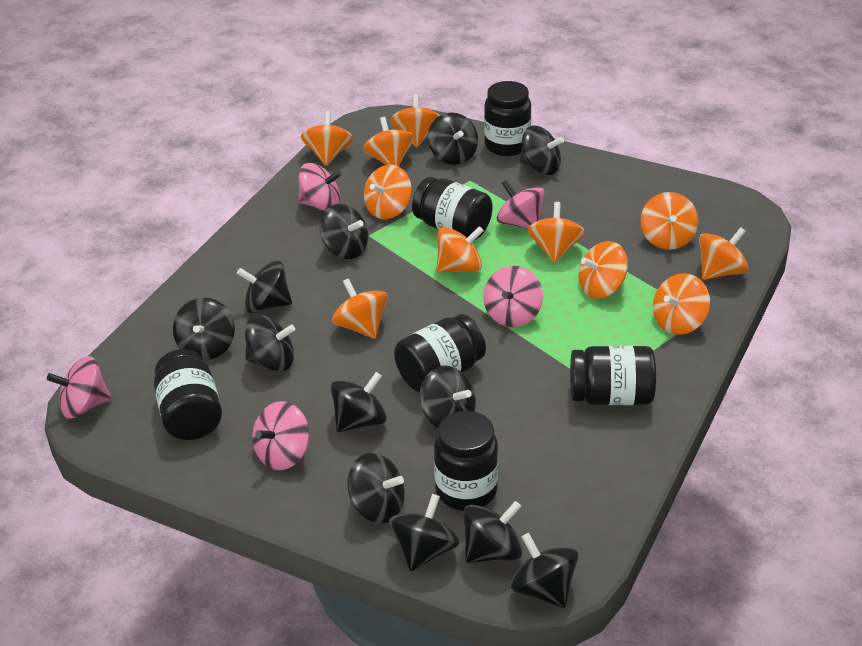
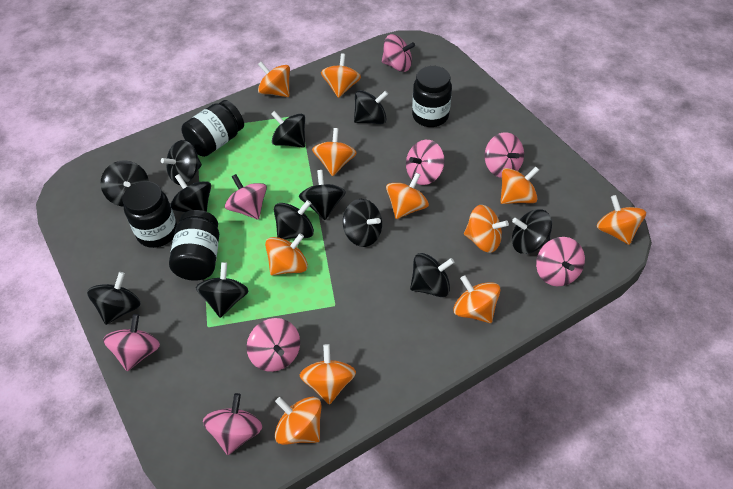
black jar: 6 -> 4
pink spinning top: 5 -> 8

